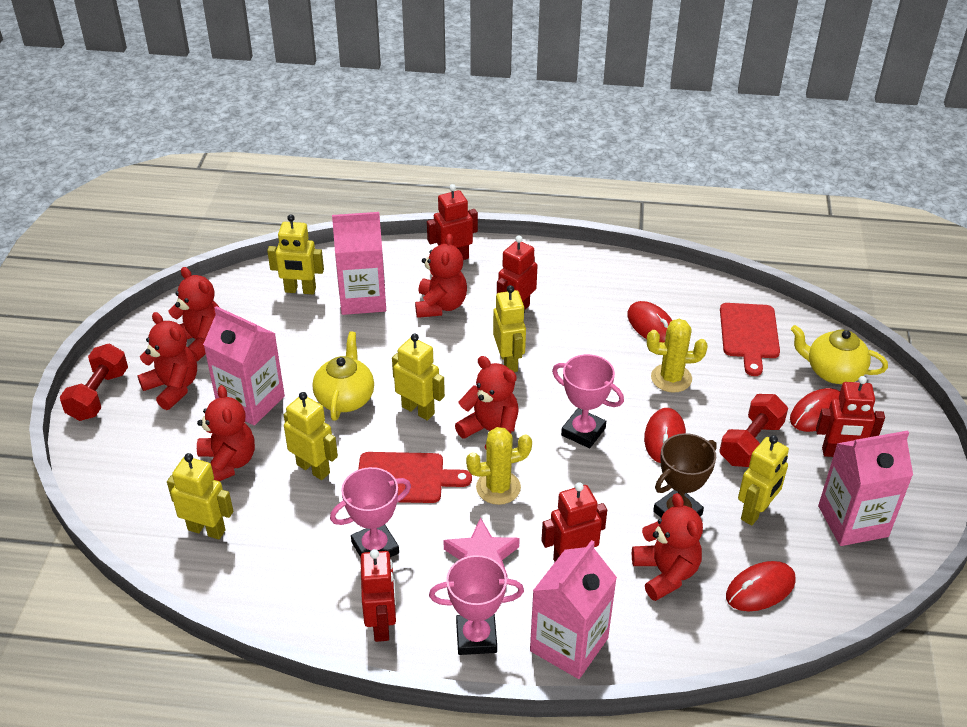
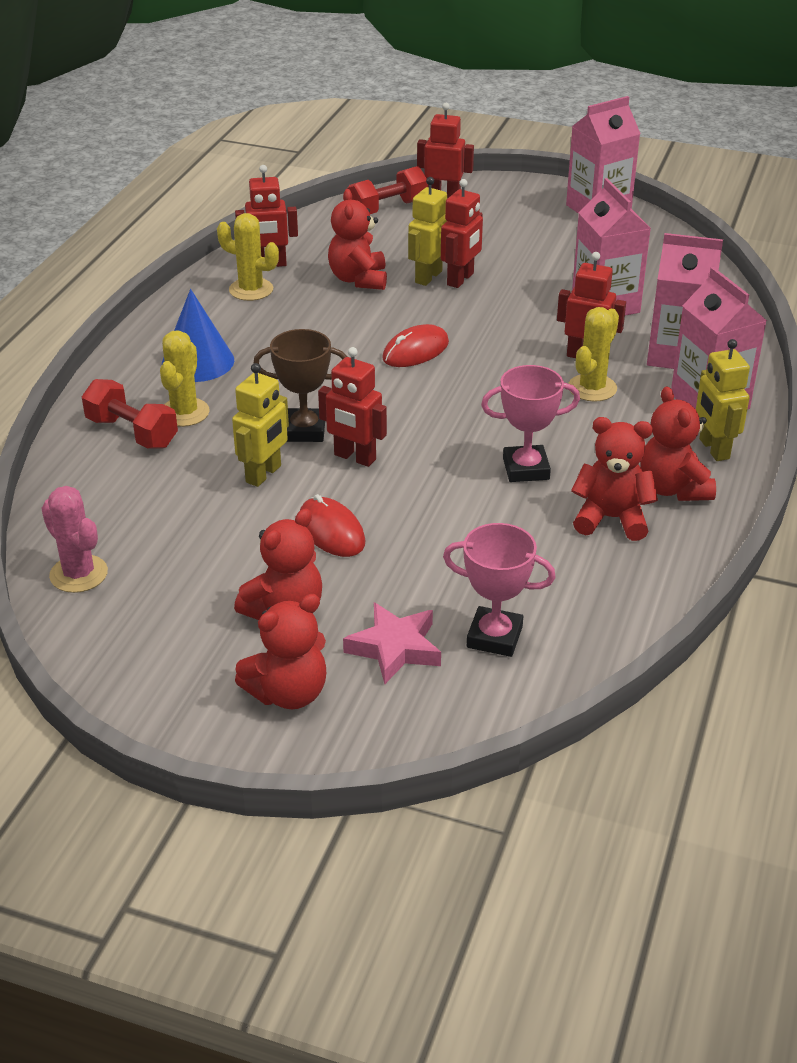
blue cone: 0 -> 1
pink cactus: 0 -> 1
pink trophy: 3 -> 2
red cutting board: 2 -> 0
red mouse: 4 -> 2
red teddy bear: 6 -> 5
yellow cactus: 2 -> 3
yellow robot: 6 -> 3
yellow teapot: 2 -> 0

